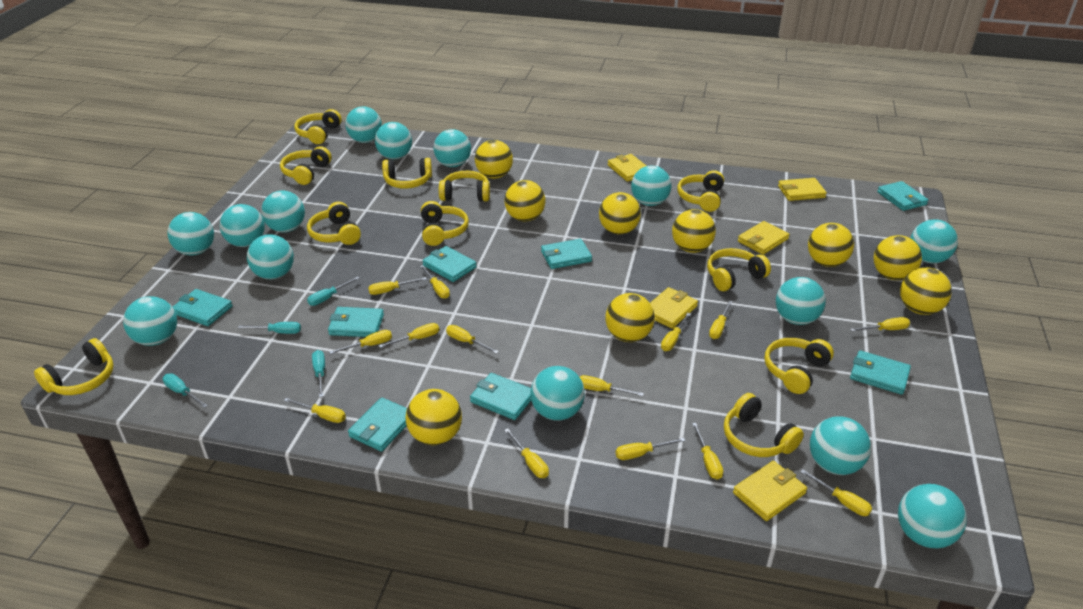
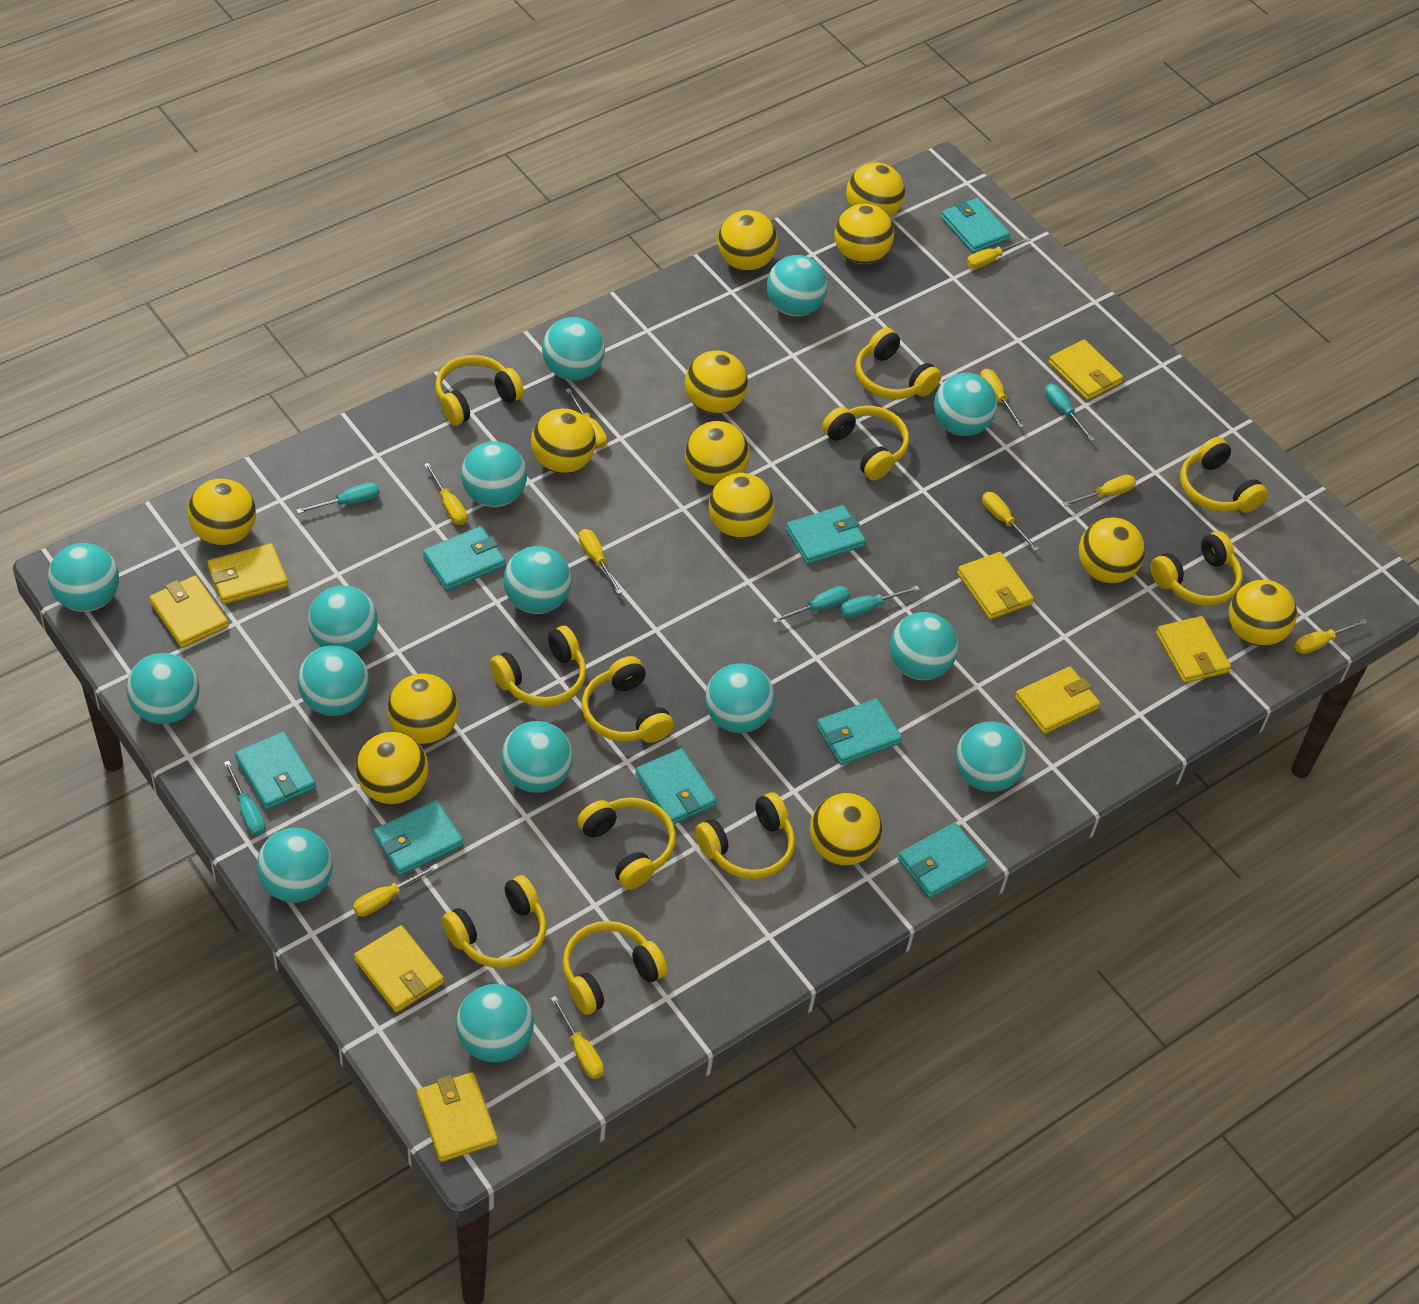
turquoise ball: 14 -> 15
turquoise screwdriver: 4 -> 5
yellow ball: 9 -> 13
yellow screwdriver: 14 -> 10
yellow wallet: 5 -> 8

